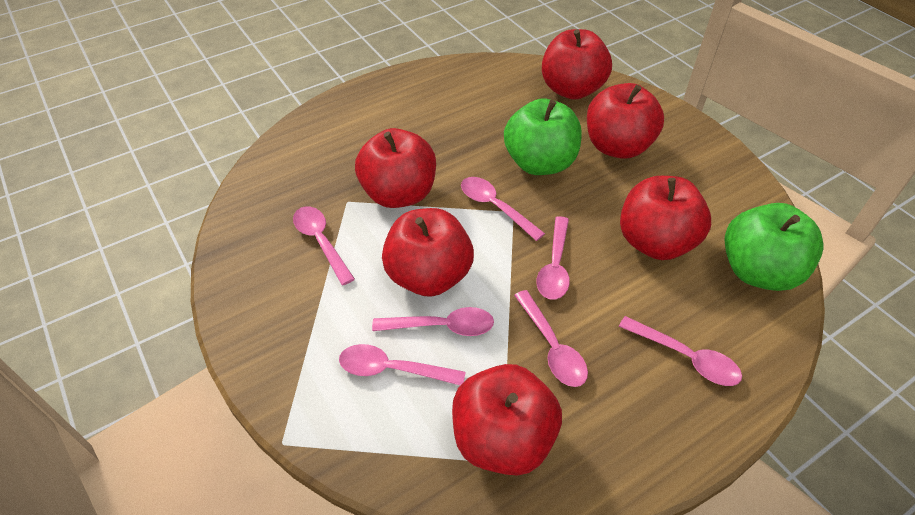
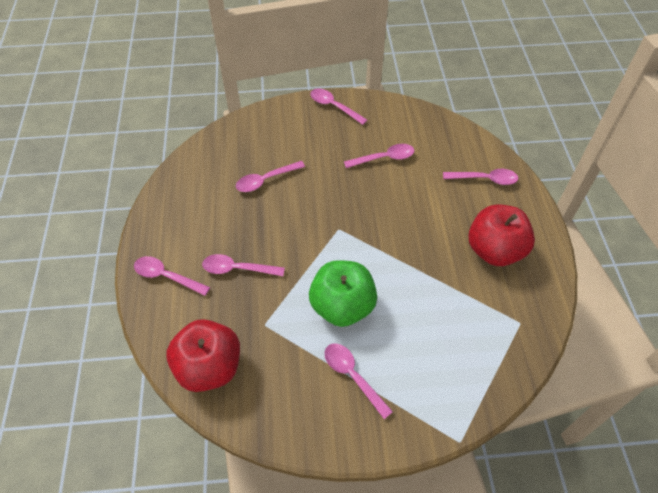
green apple: 2 -> 1
red apple: 6 -> 2

